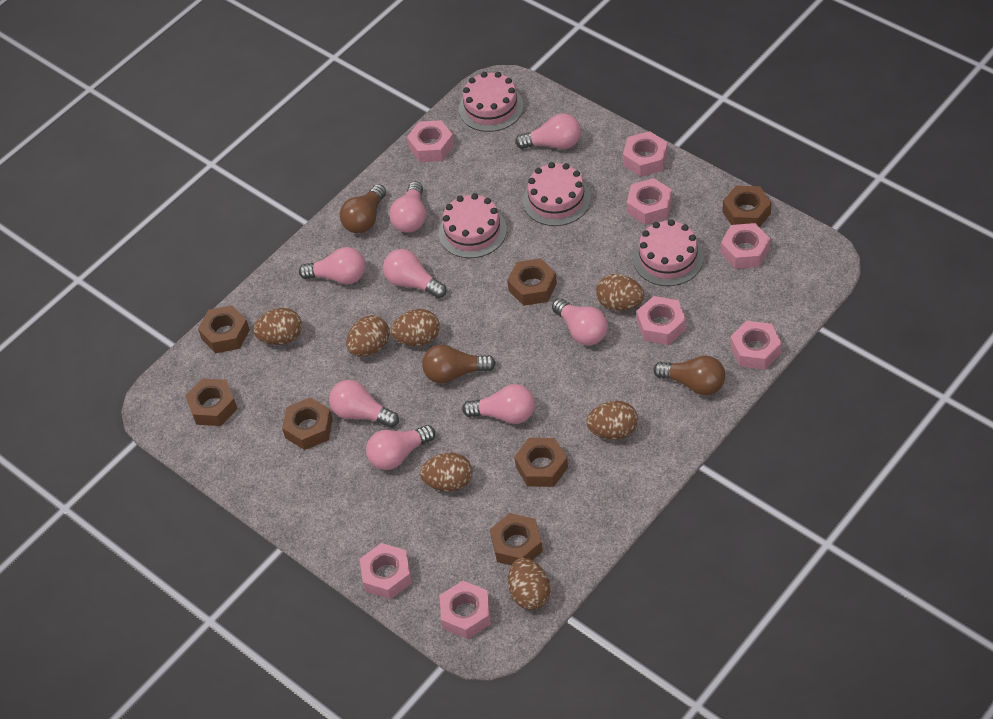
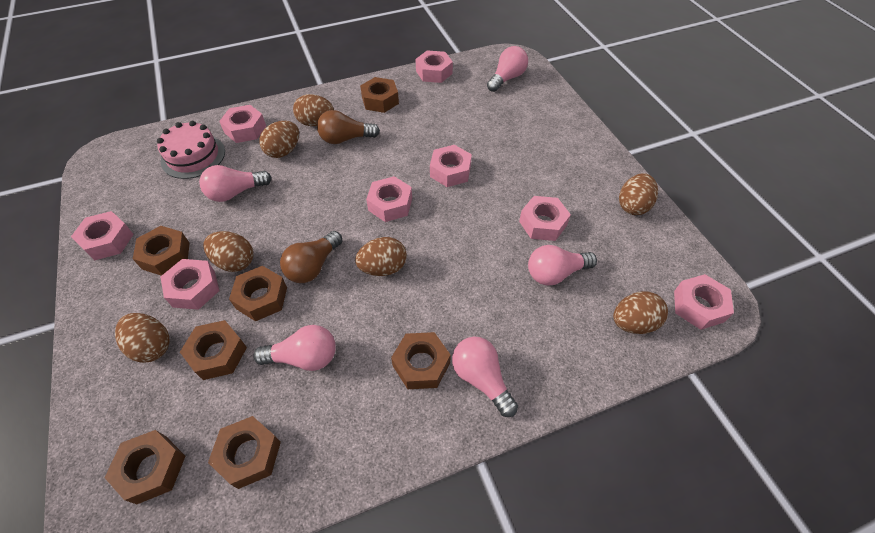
brown light bulb: 3 -> 2
pink cake: 4 -> 1
pink light bulb: 8 -> 5

